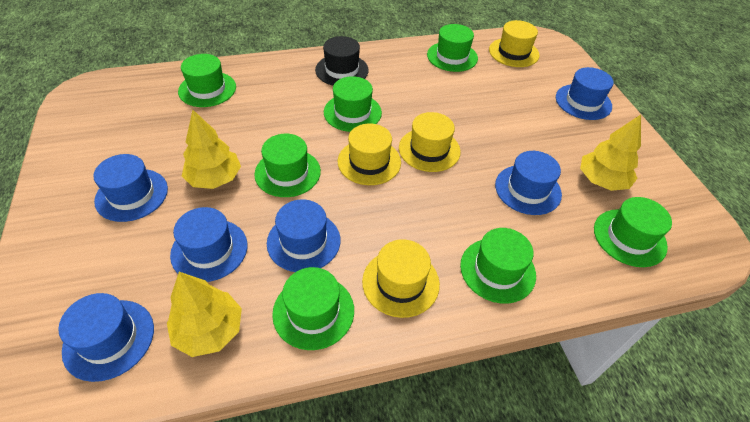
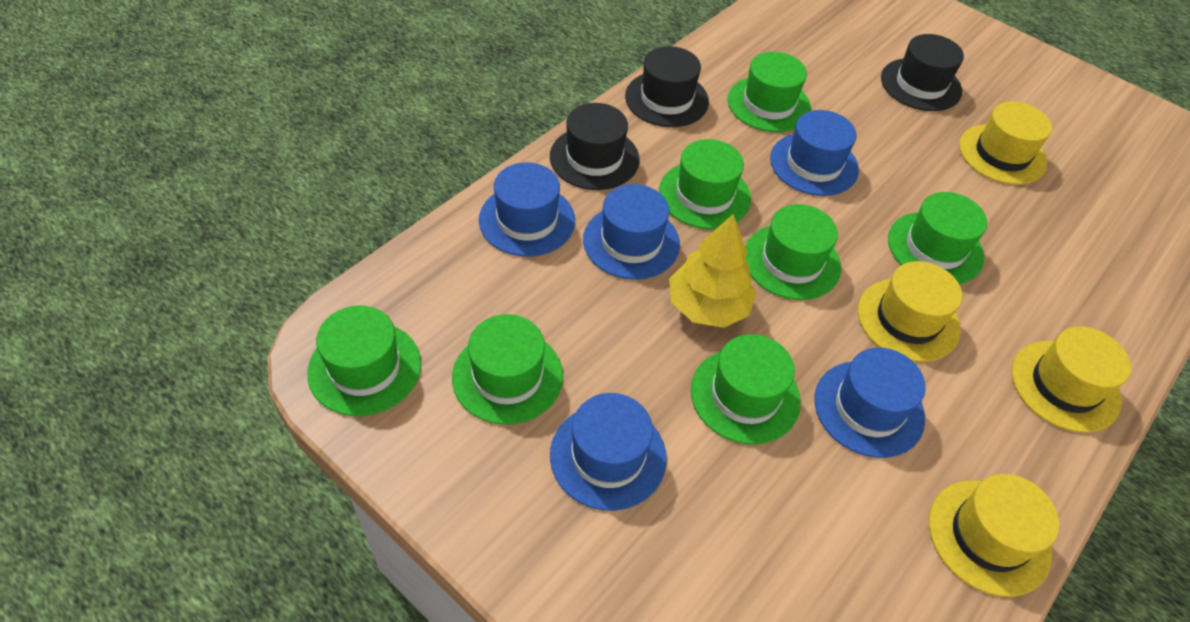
black hat: 1 -> 3
blue hat: 6 -> 5
yellow tree: 3 -> 1

